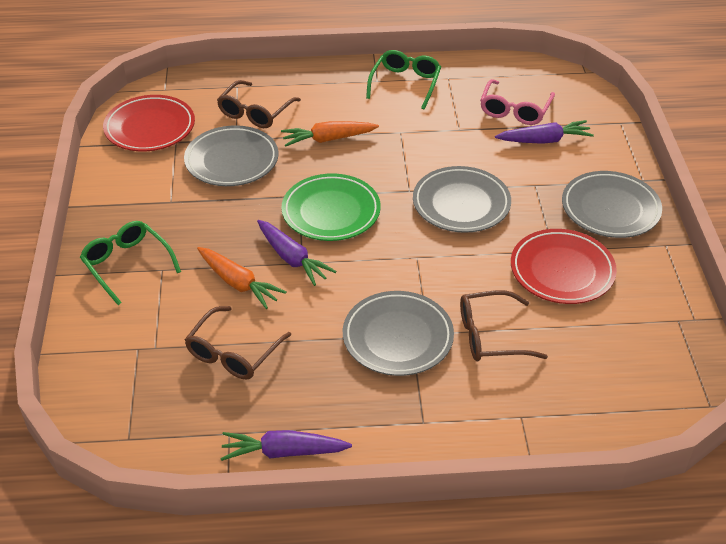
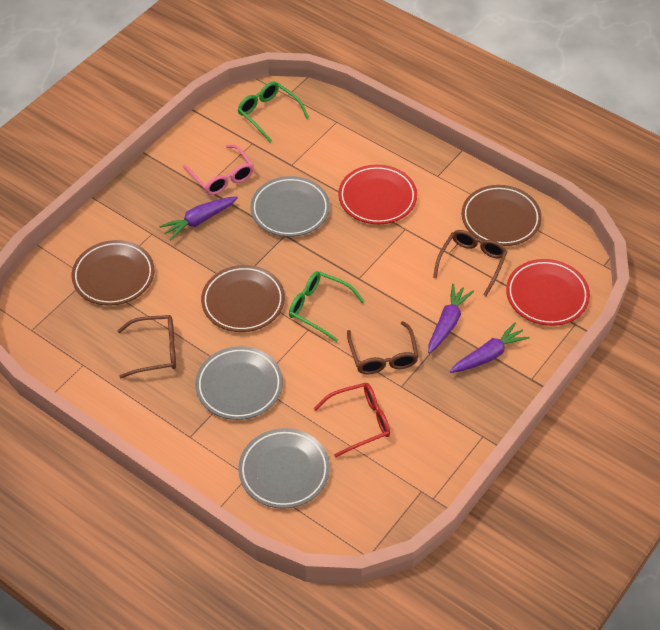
brown plate: 0 -> 3
green plate: 1 -> 0
grey plate: 4 -> 3
orange carrot: 2 -> 0
red glasses: 0 -> 1

